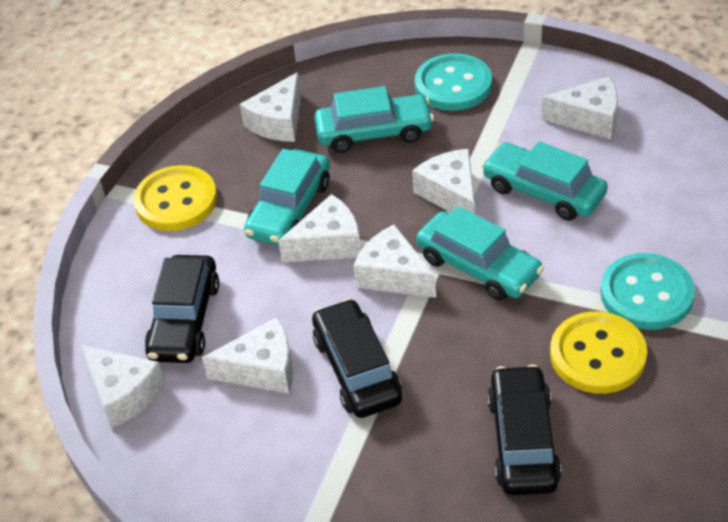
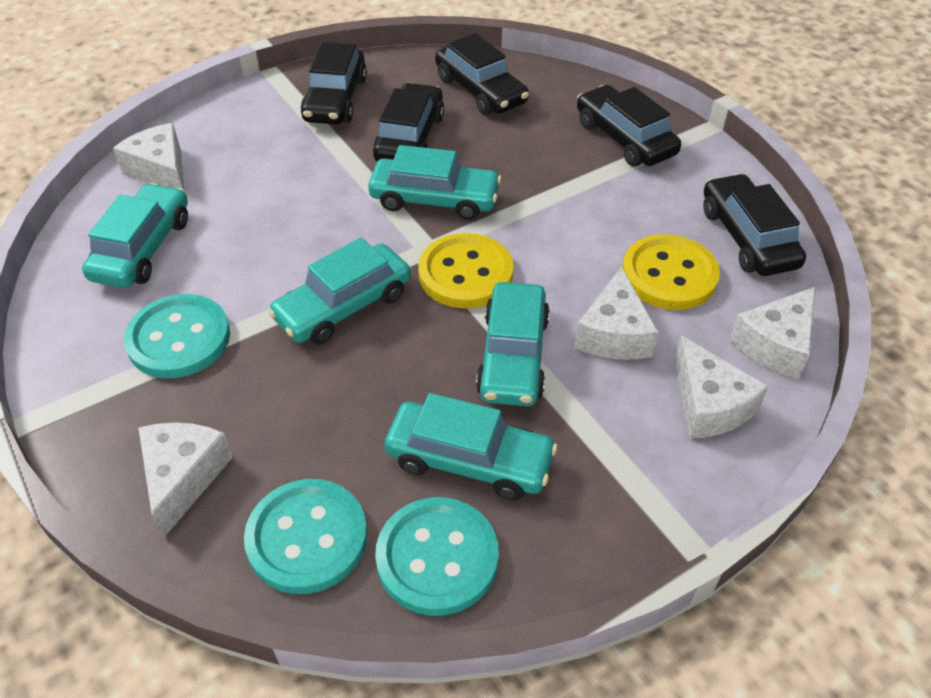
black car: 3 -> 5
turquoise button: 2 -> 3
turquoise car: 4 -> 5
white cheese: 7 -> 5

